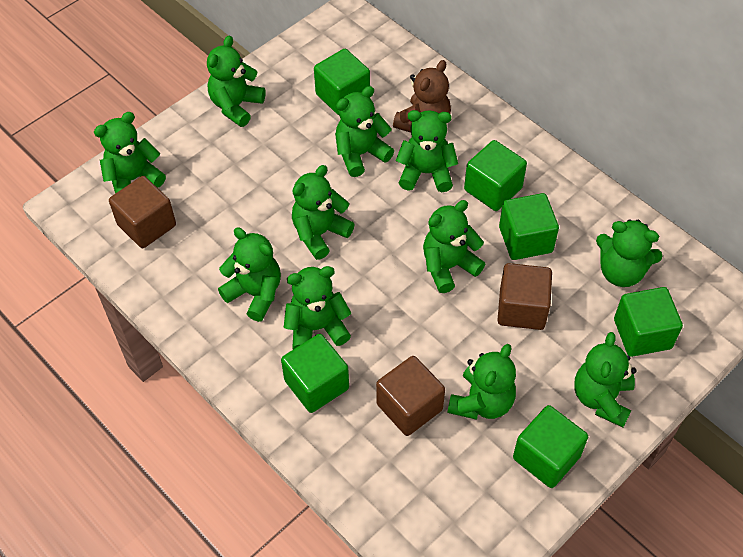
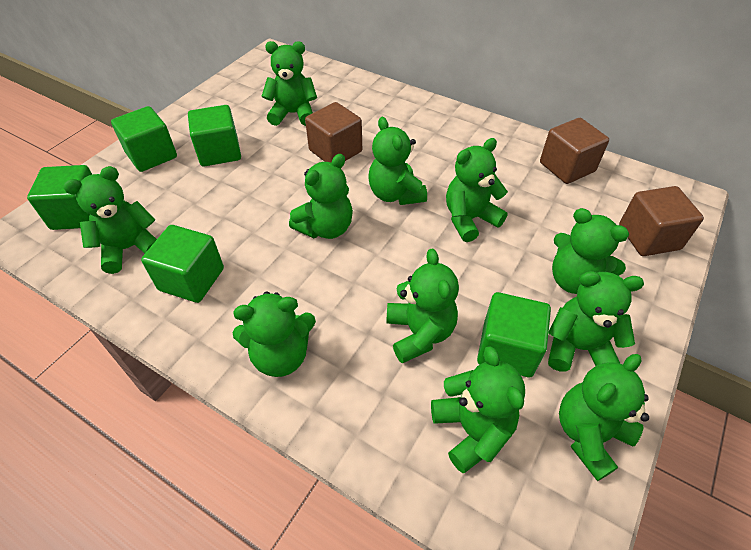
brown teddy bear: 1 -> 0
green cube: 6 -> 5

